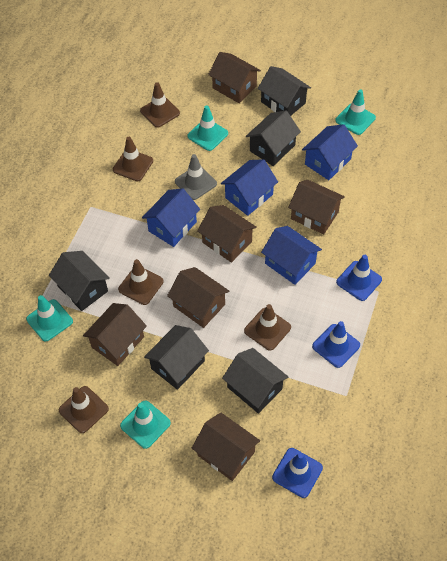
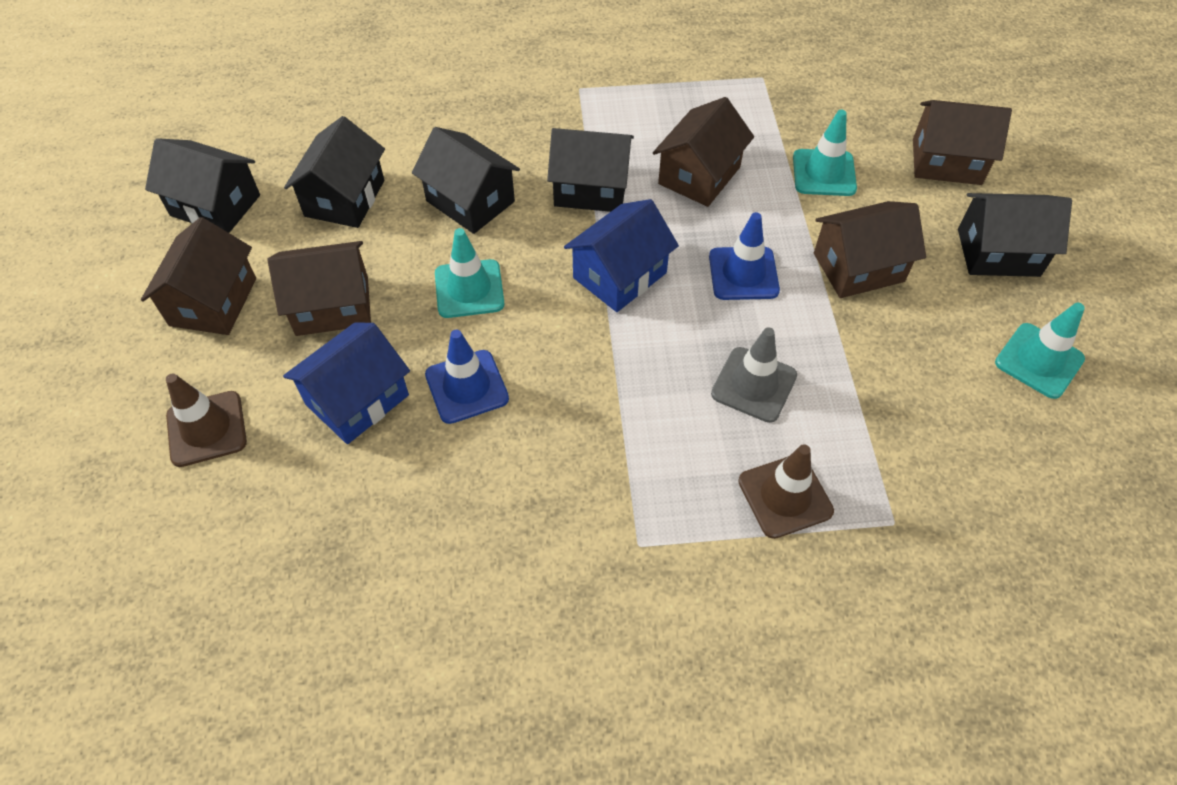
blue house: 4 -> 2
blue traffic cone: 3 -> 2
brown house: 6 -> 5
brown traffic cone: 5 -> 2
turquoise traffic cone: 4 -> 3

